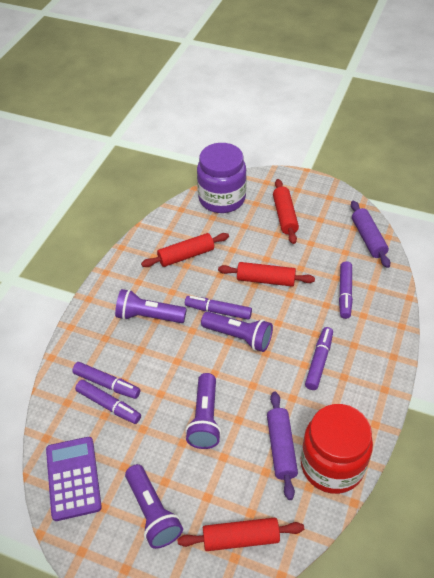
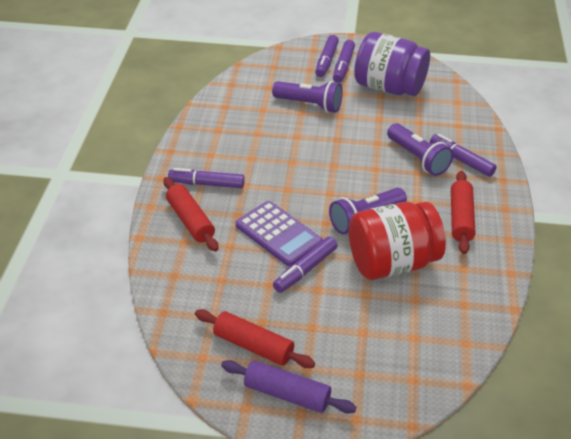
purple flashlight: 4 -> 3
purple rolling pin: 2 -> 1
red rolling pin: 4 -> 3

